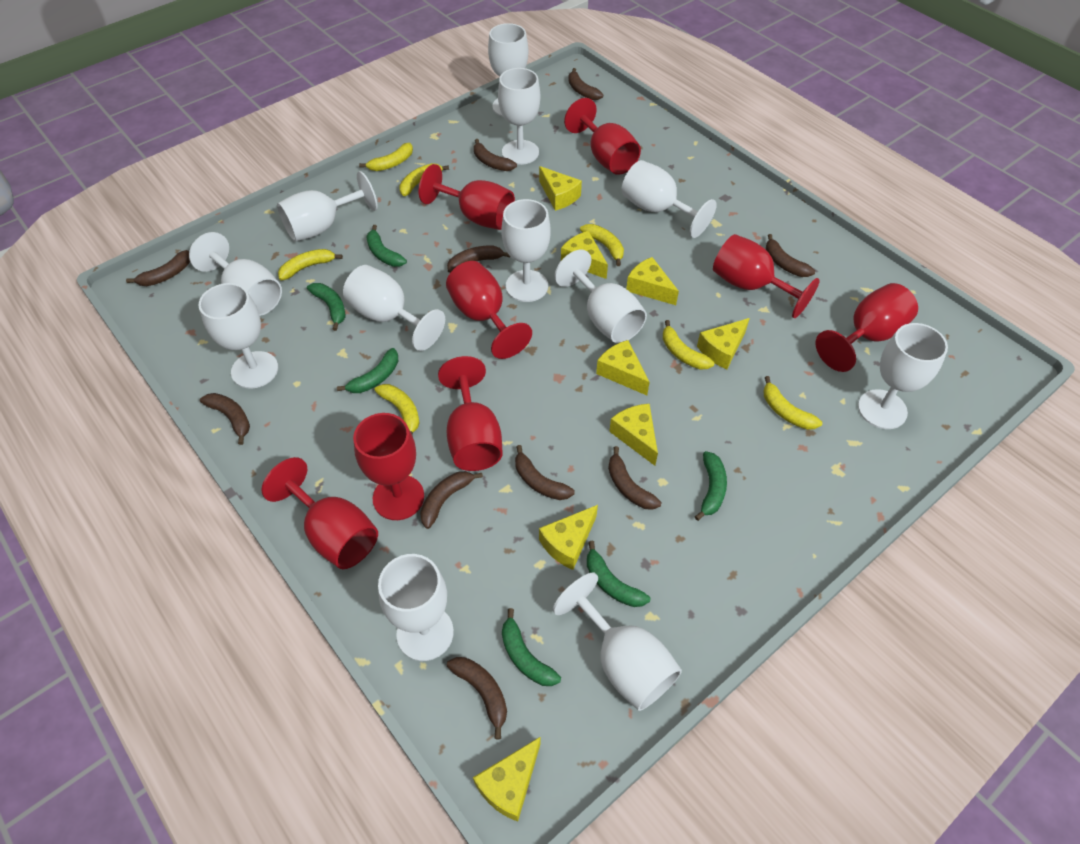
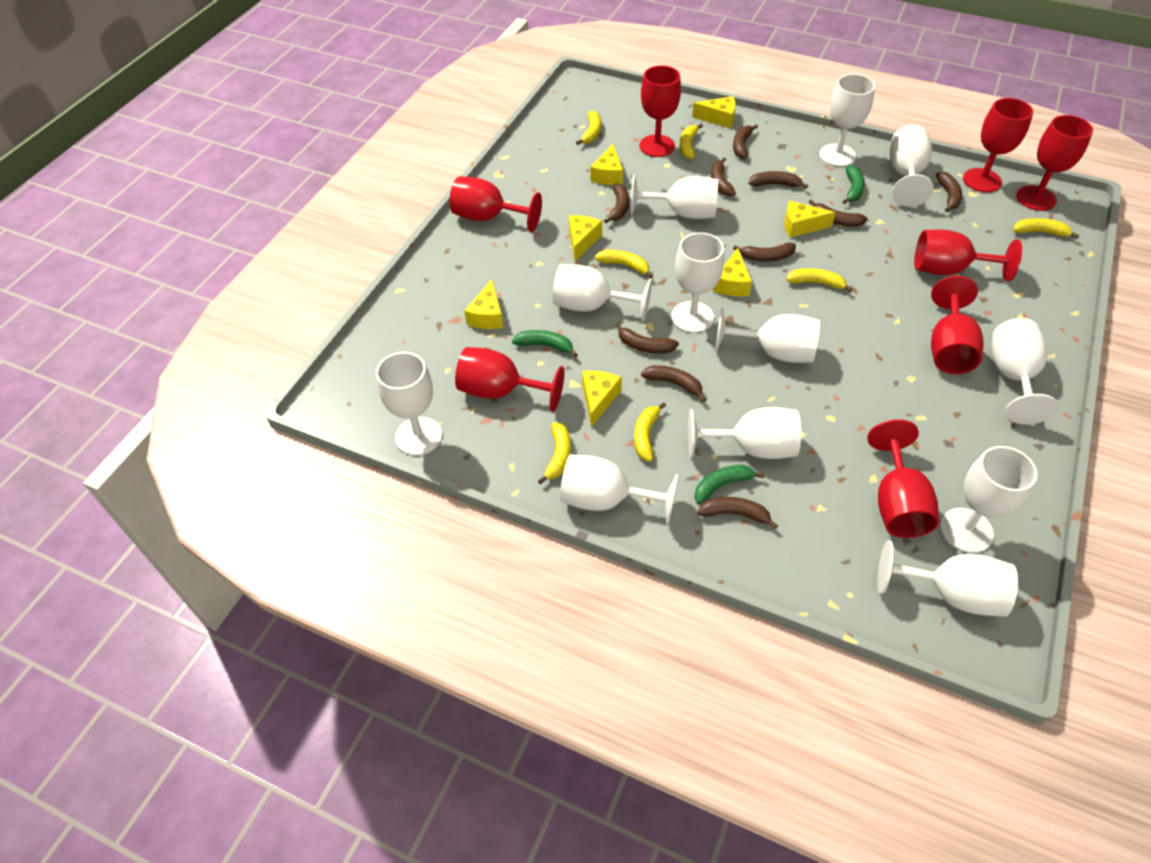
green banana: 6 -> 3
yellow cheese: 8 -> 7

